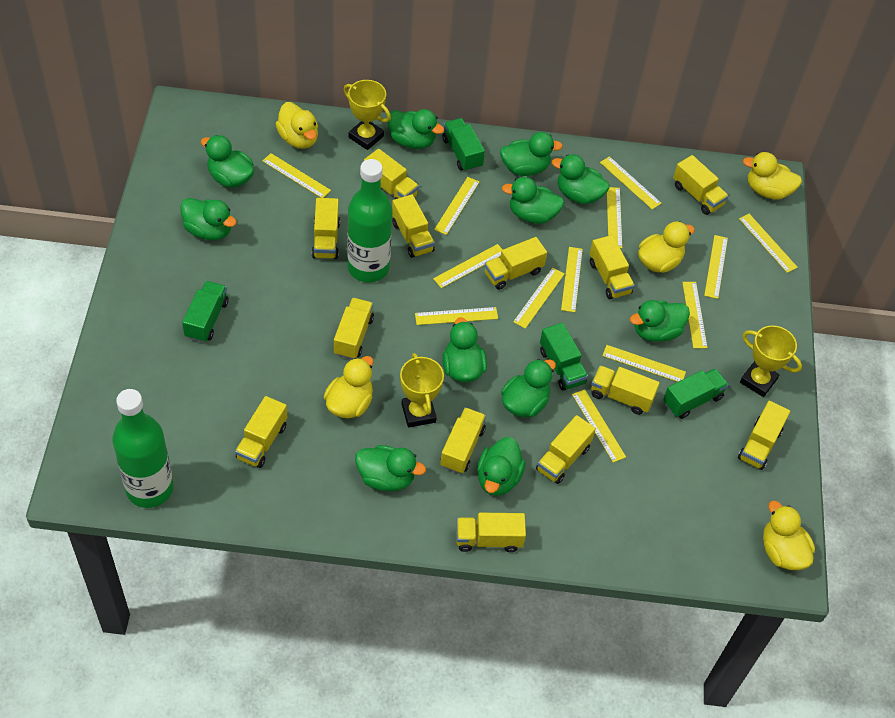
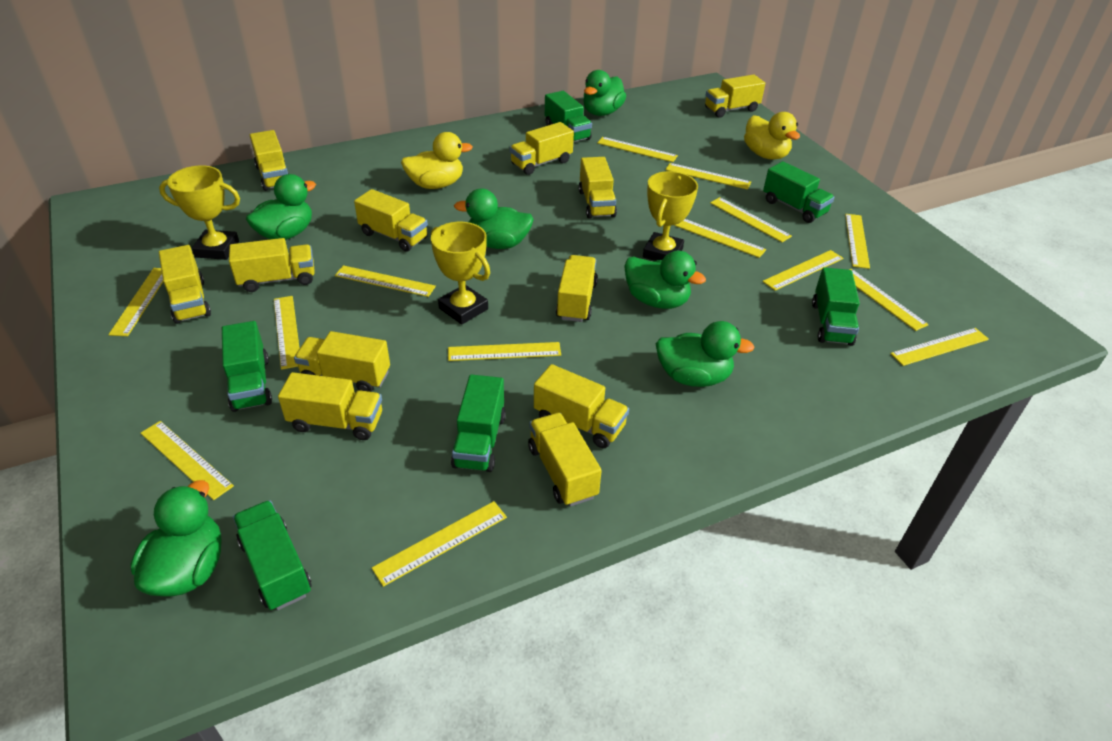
green bottle: 2 -> 0
green duck: 11 -> 6
green truck: 4 -> 6
yellow duck: 5 -> 2
yellow ruler: 13 -> 14
yellow truck: 13 -> 12

